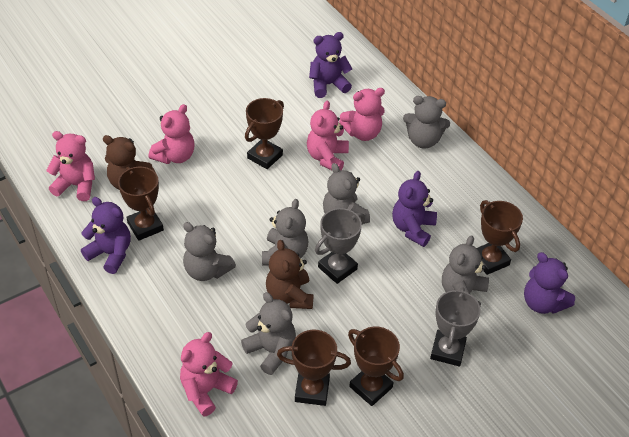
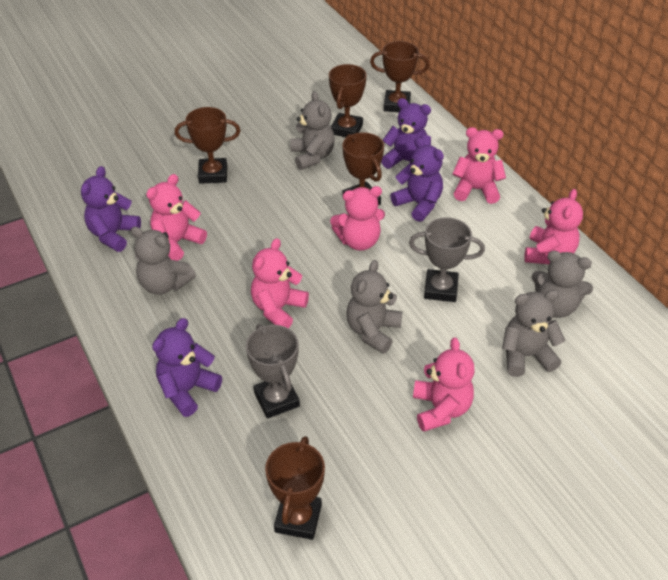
brown teddy bear: 2 -> 0
grey teddy bear: 6 -> 5
pink teddy bear: 5 -> 6

